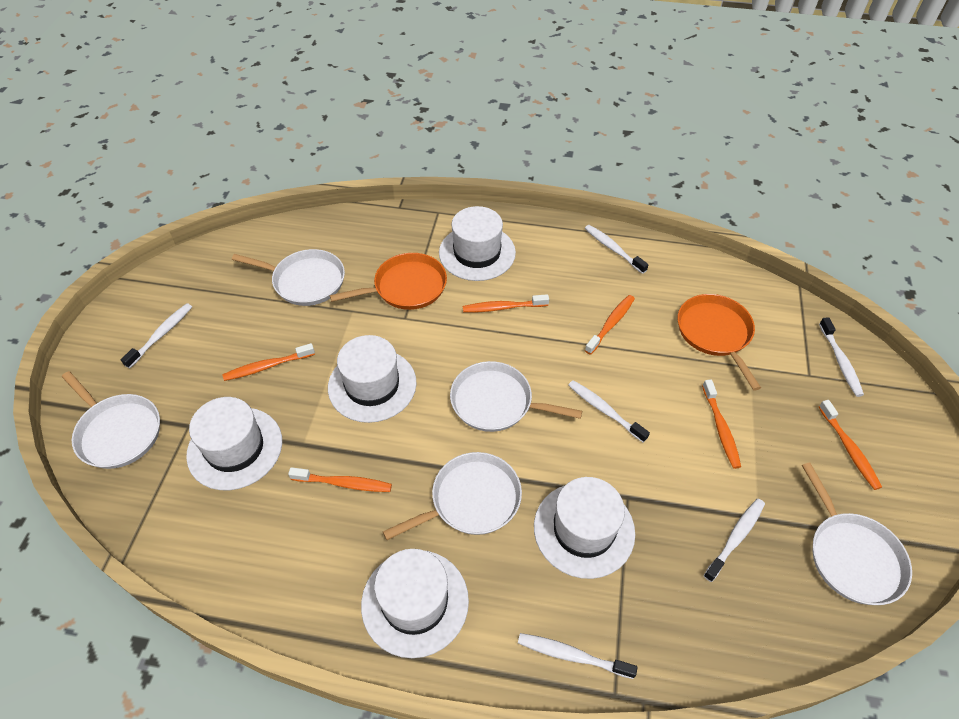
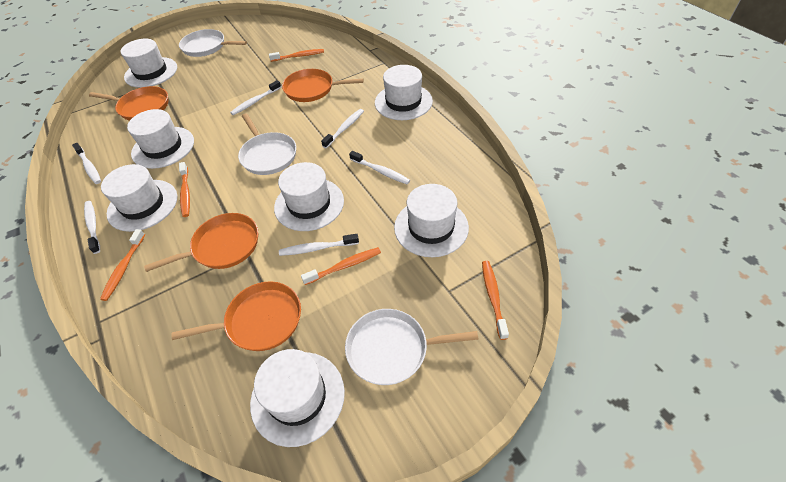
orange pan: 2 -> 4
orange toothbrush: 6 -> 5
white hat: 5 -> 7
white pan: 5 -> 3

